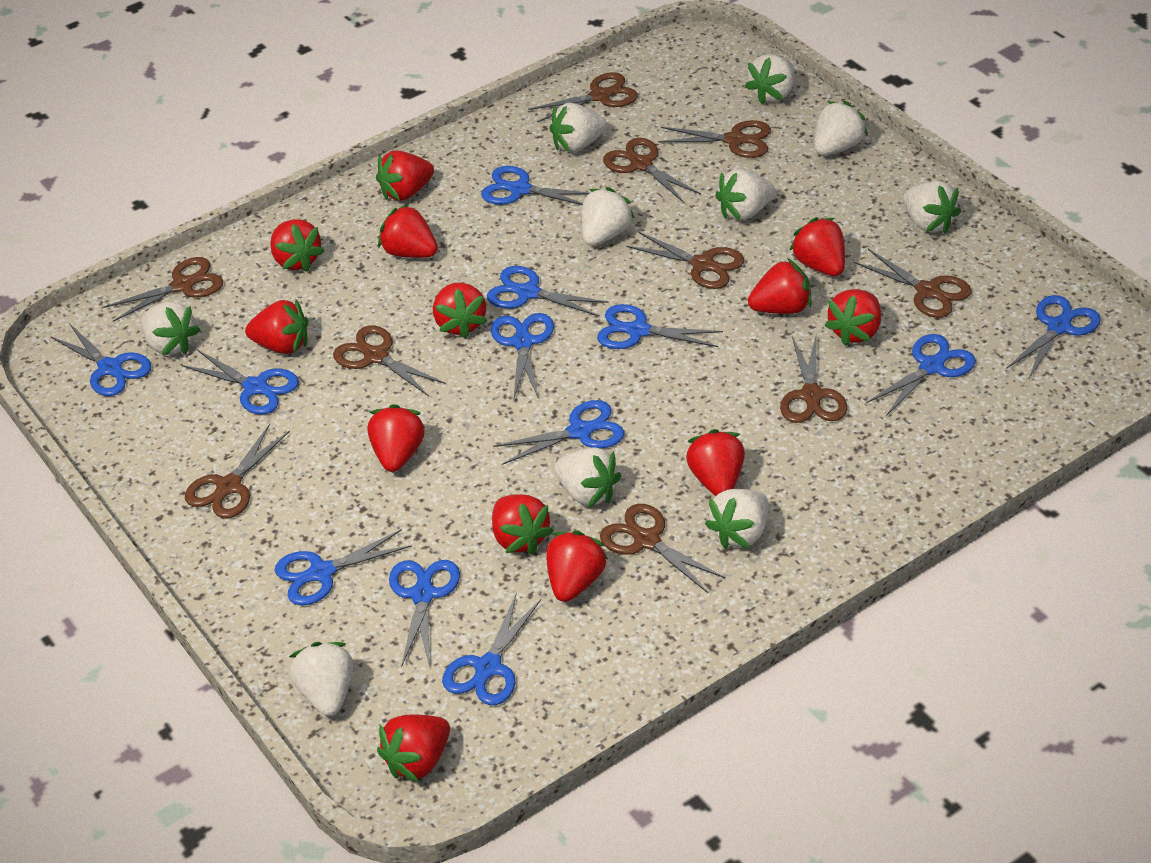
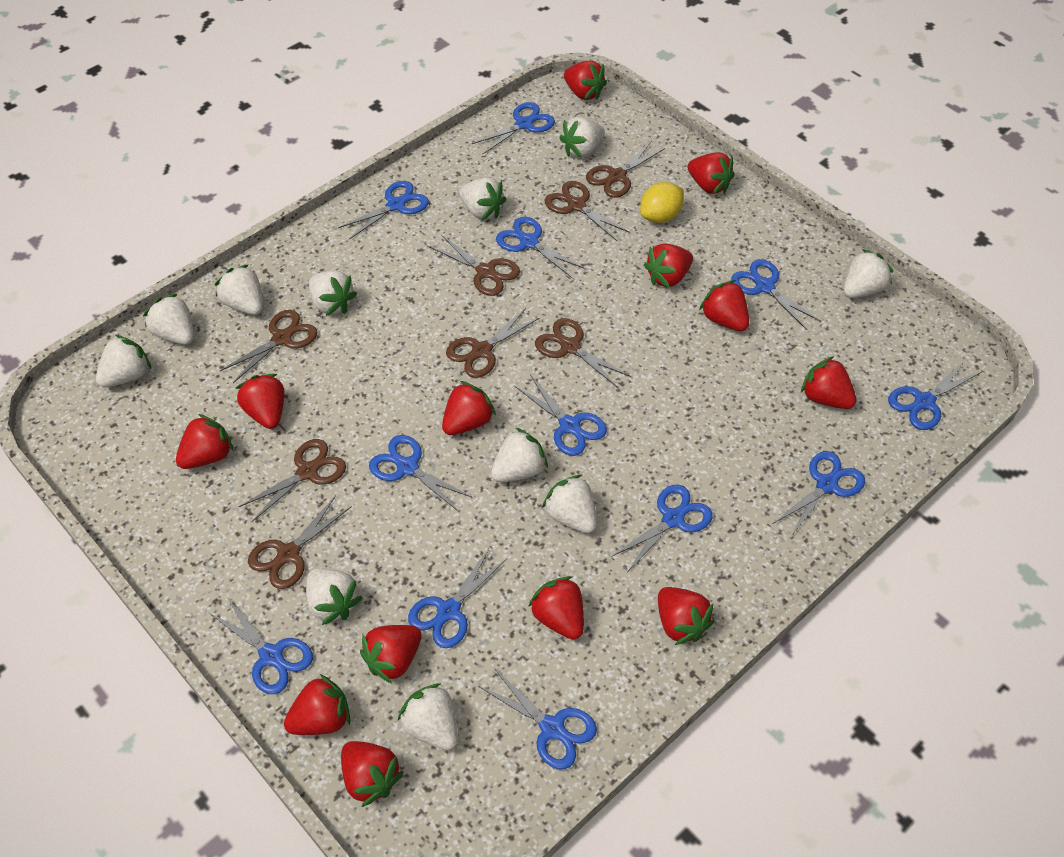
brown scissors: 10 -> 8
white strawberry: 10 -> 11
yellow lemon: 0 -> 1

